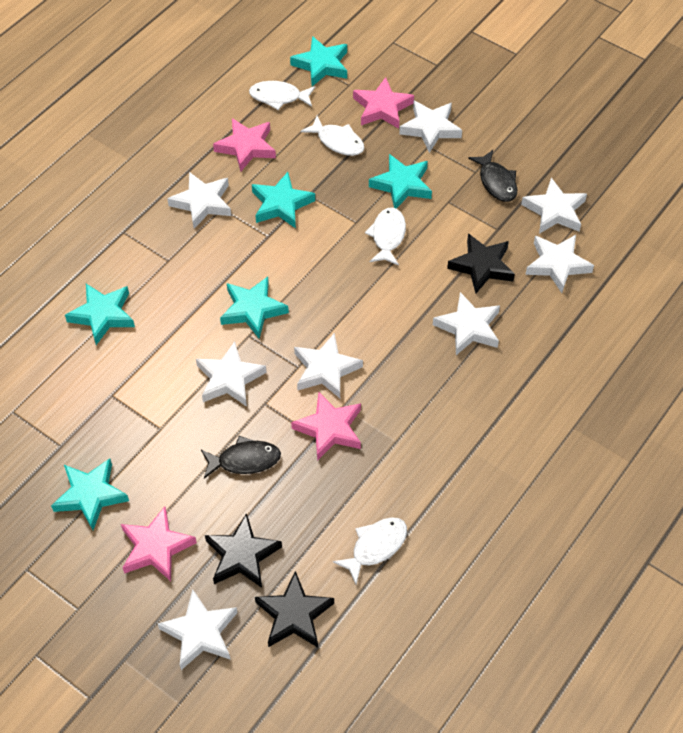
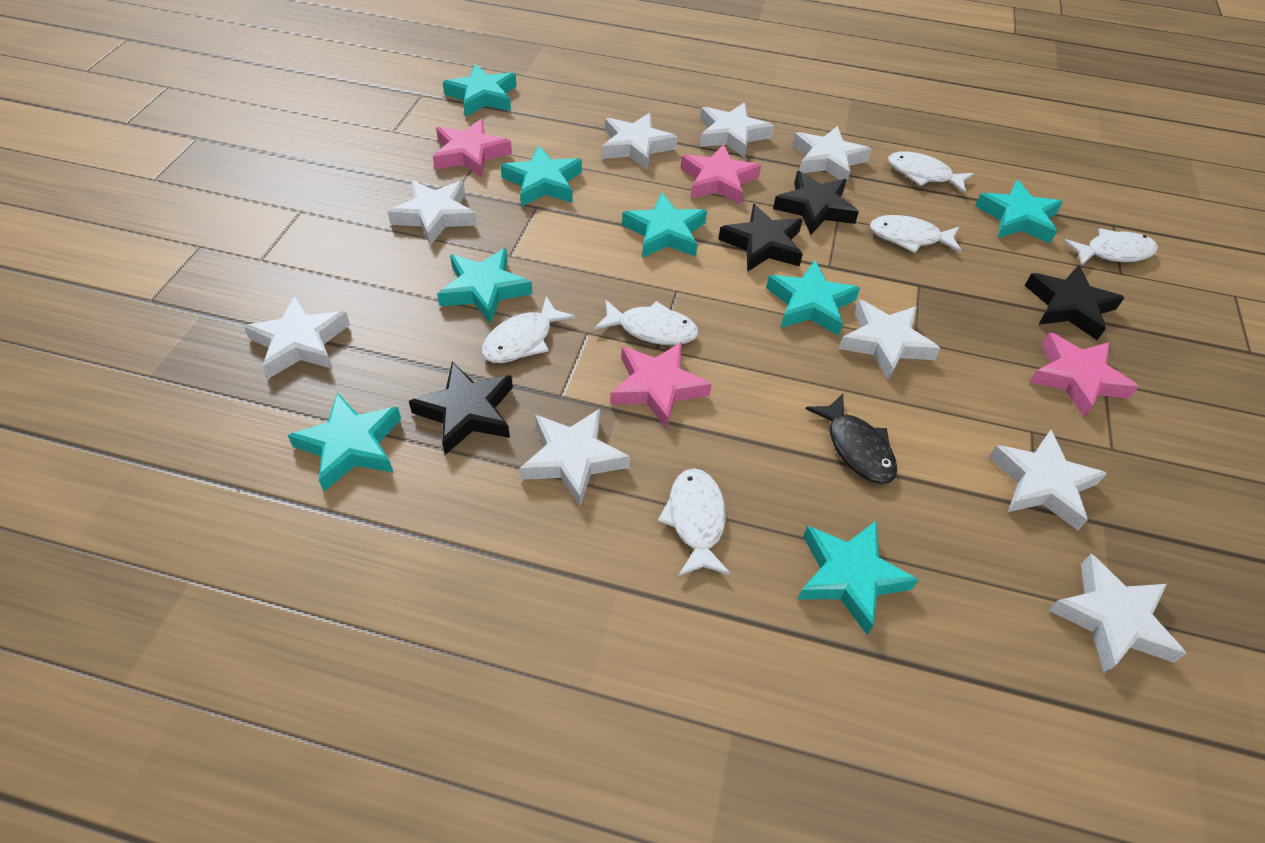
black fish: 2 -> 1
black star: 3 -> 4
turquoise star: 6 -> 8
white fish: 4 -> 6
white star: 8 -> 9

